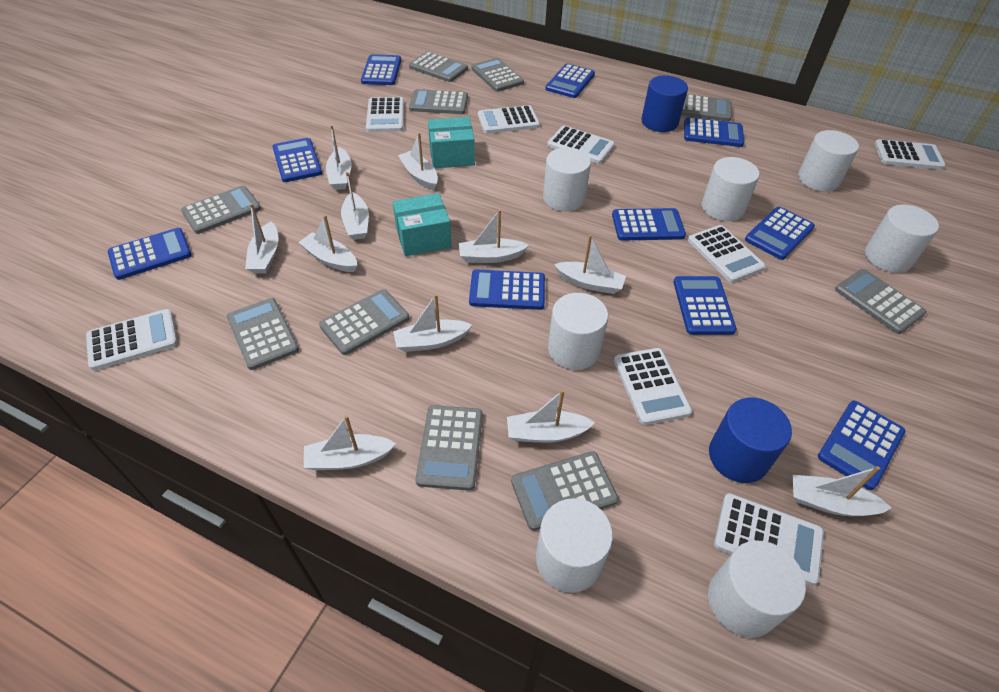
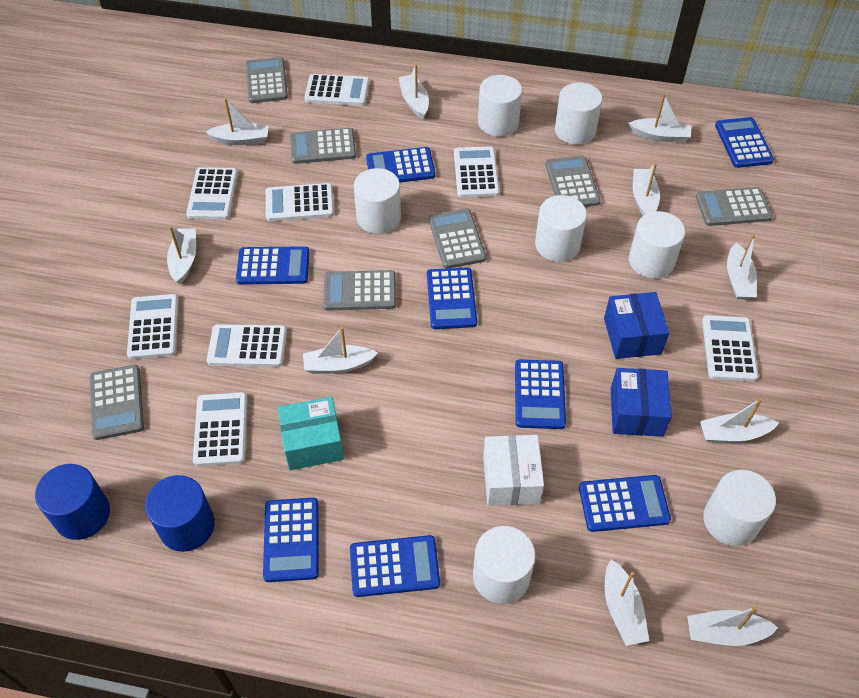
blue box: 0 -> 2
blue calculator: 10 -> 8
grey calculator: 10 -> 7
turquoise box: 2 -> 1
white boat: 11 -> 10
white box: 0 -> 1

